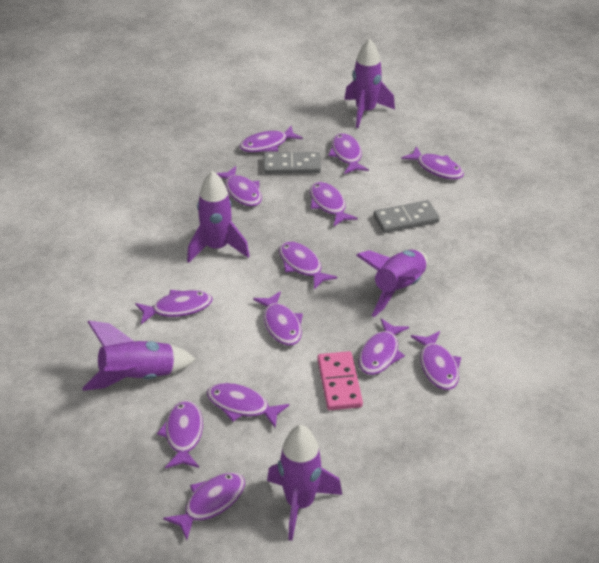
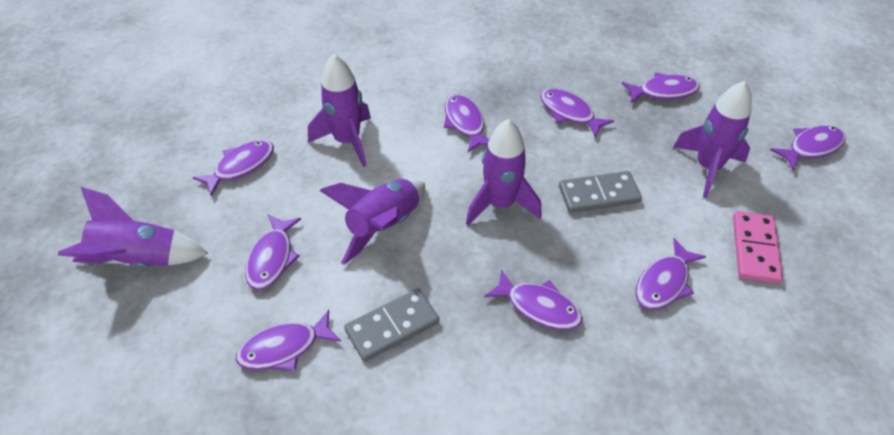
purple fish: 13 -> 9

